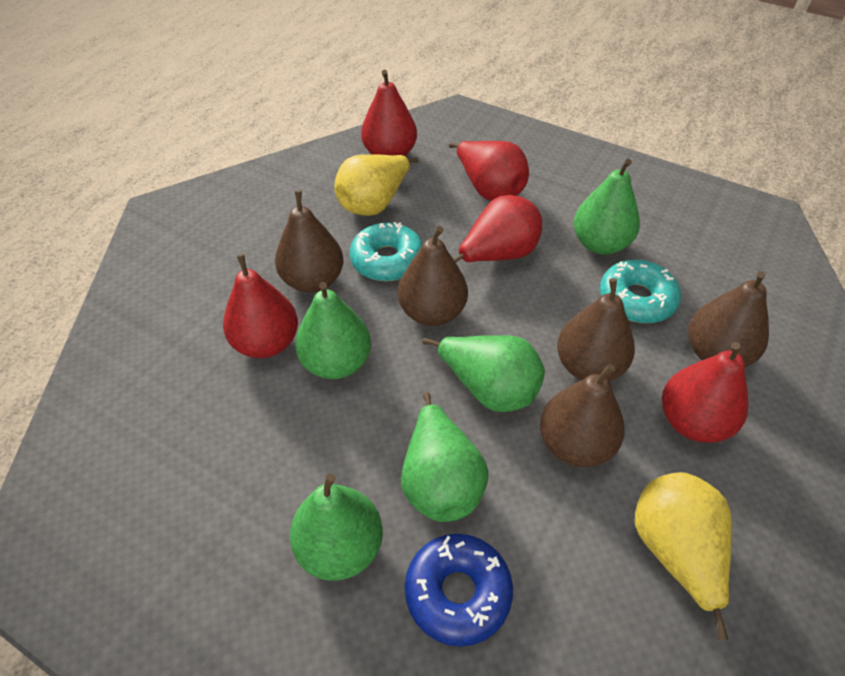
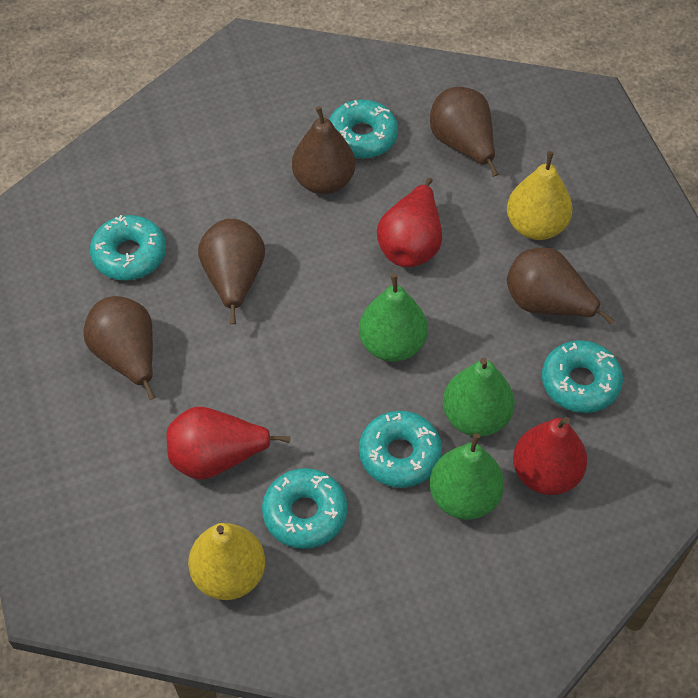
blue donut: 1 -> 0
green pear: 5 -> 3
red pear: 5 -> 3
turquoise donut: 2 -> 5

